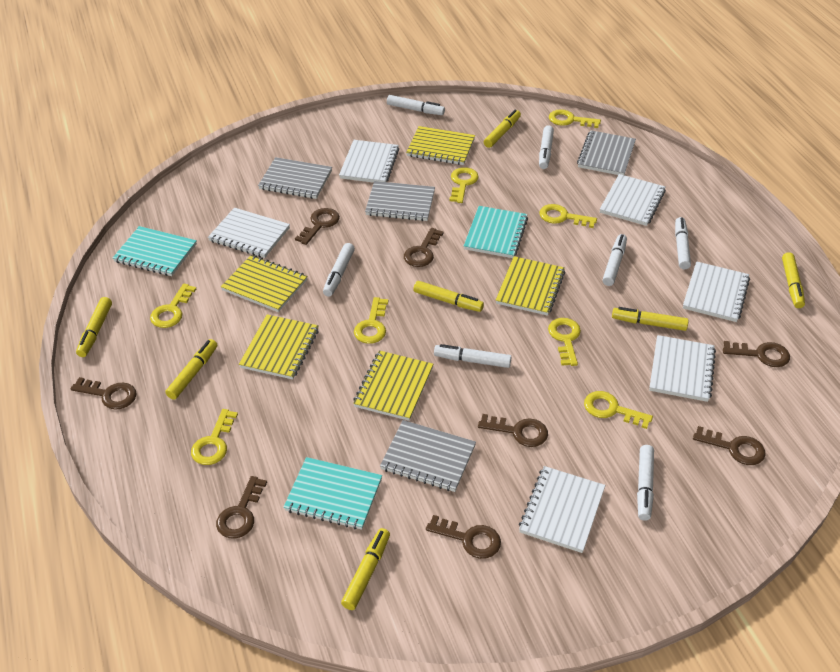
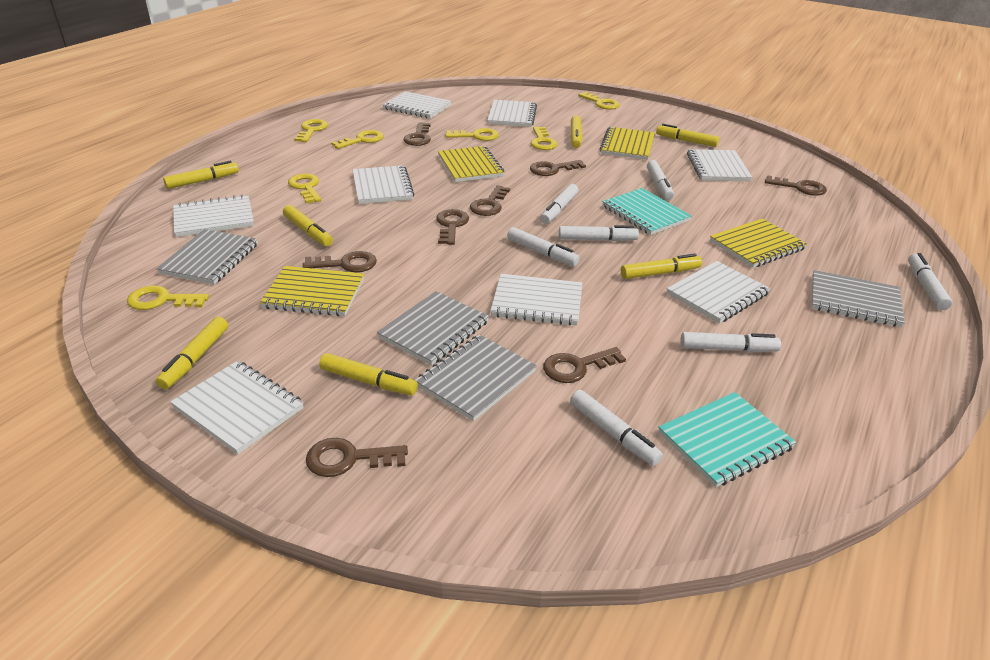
turquoise notebook: 3 -> 2
white notebook: 6 -> 8
yellow key: 8 -> 7
yellow notebook: 5 -> 4

